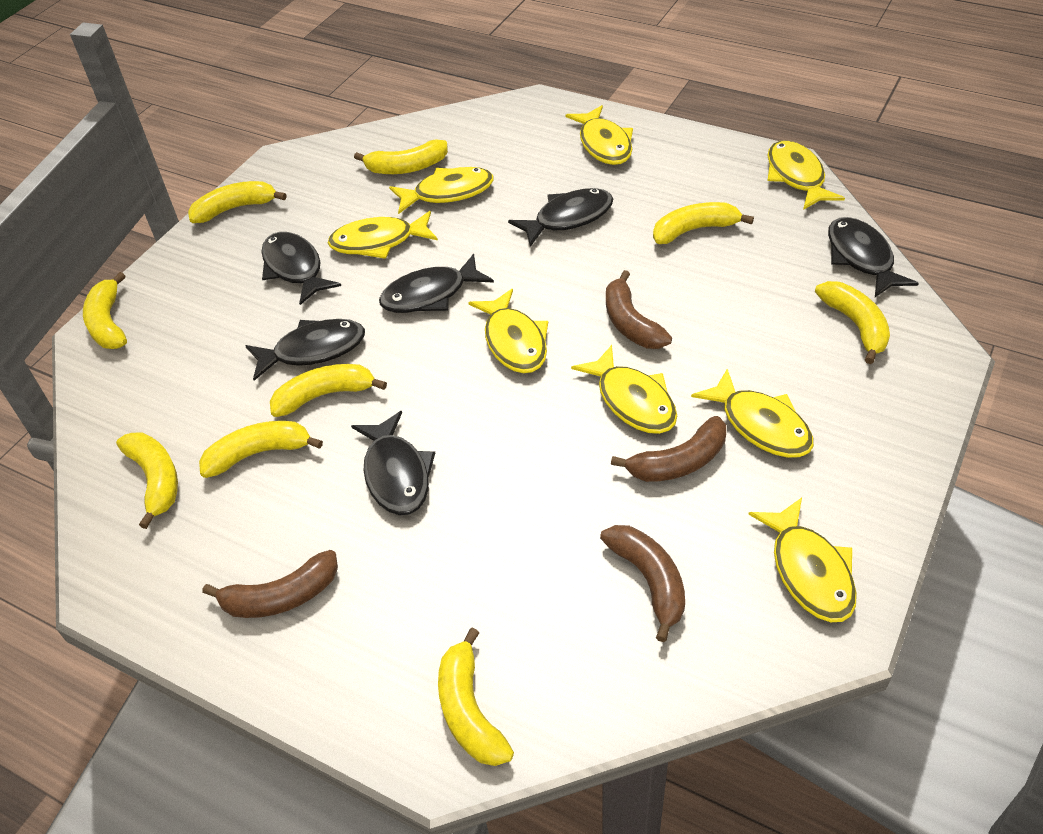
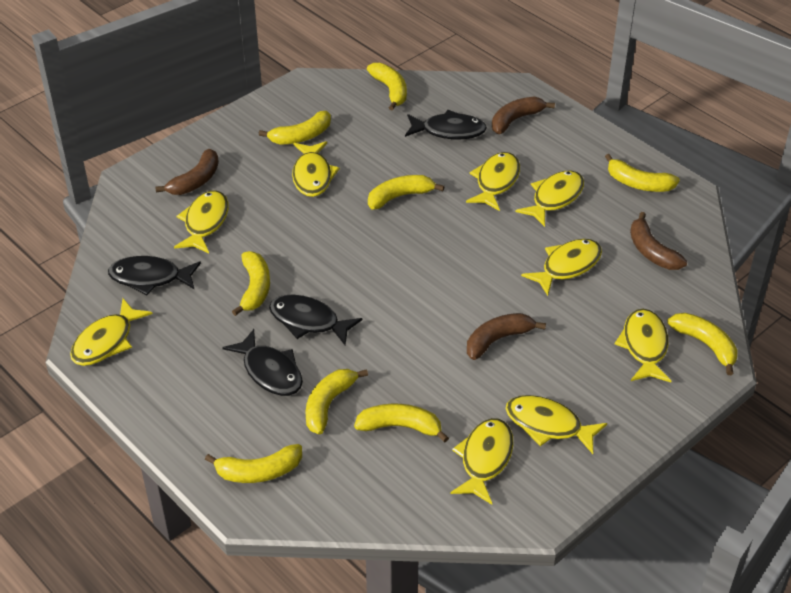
black fish: 6 -> 4
yellow fish: 8 -> 9

